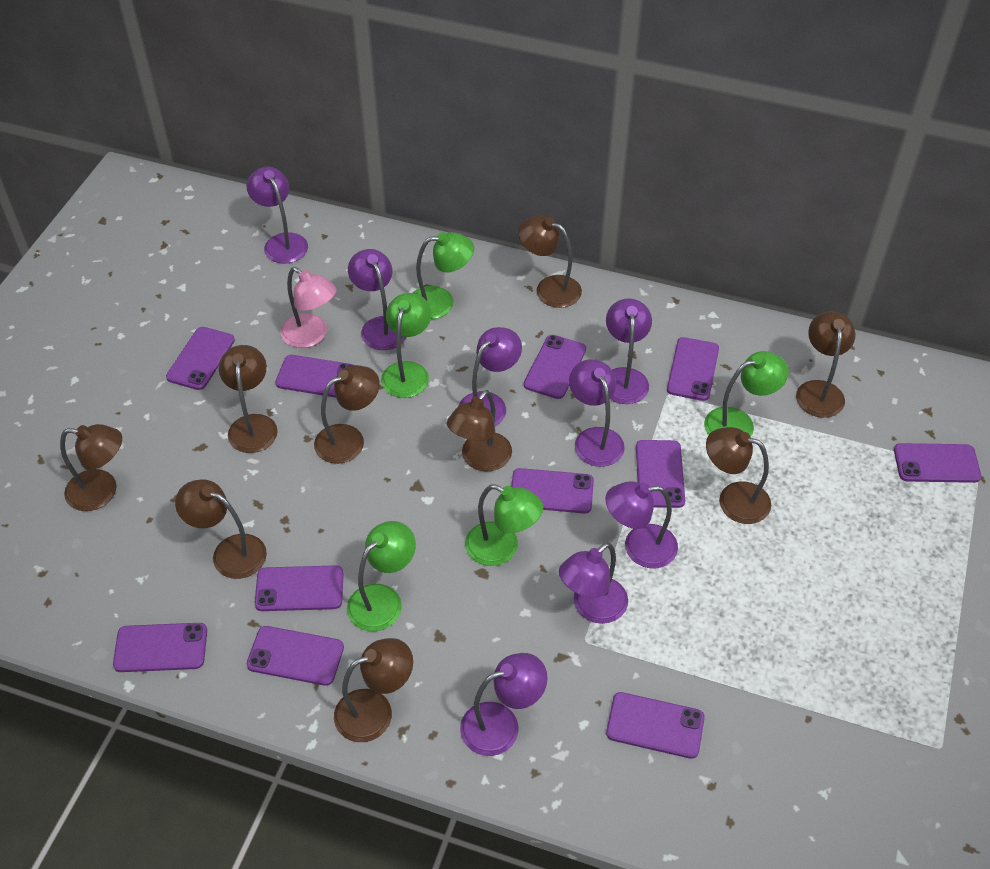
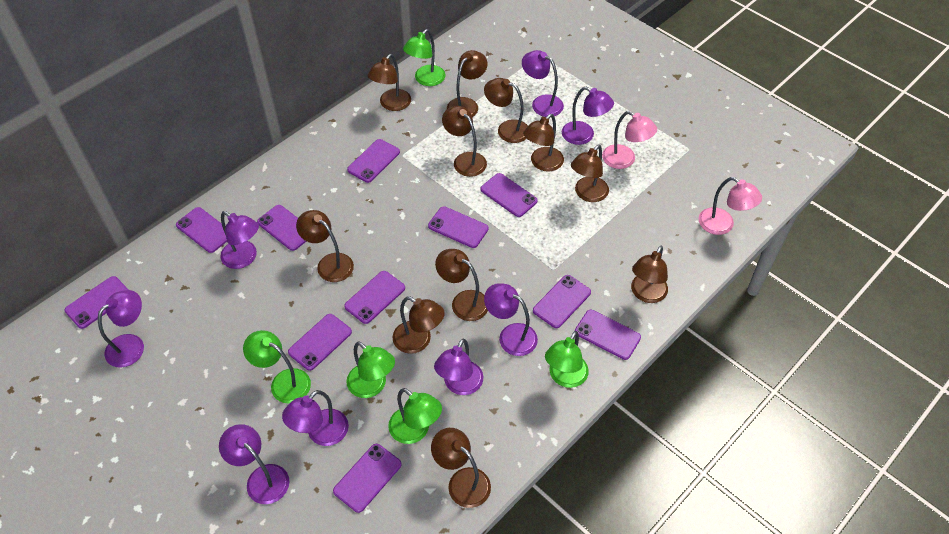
brown lamp: 9 -> 11
pink lamp: 1 -> 2

